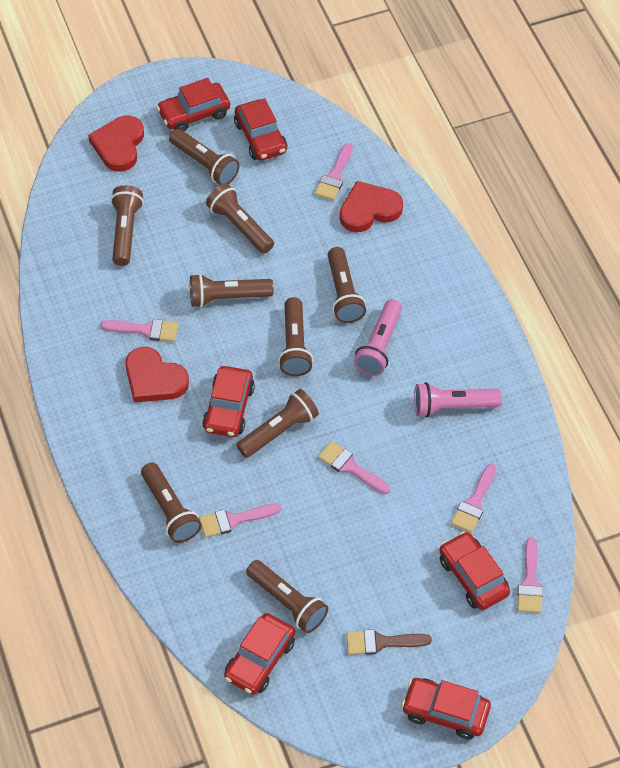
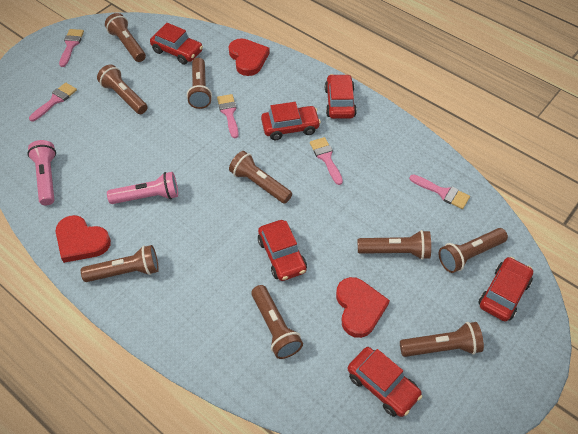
brown brush: 1 -> 0
pink brush: 6 -> 5

